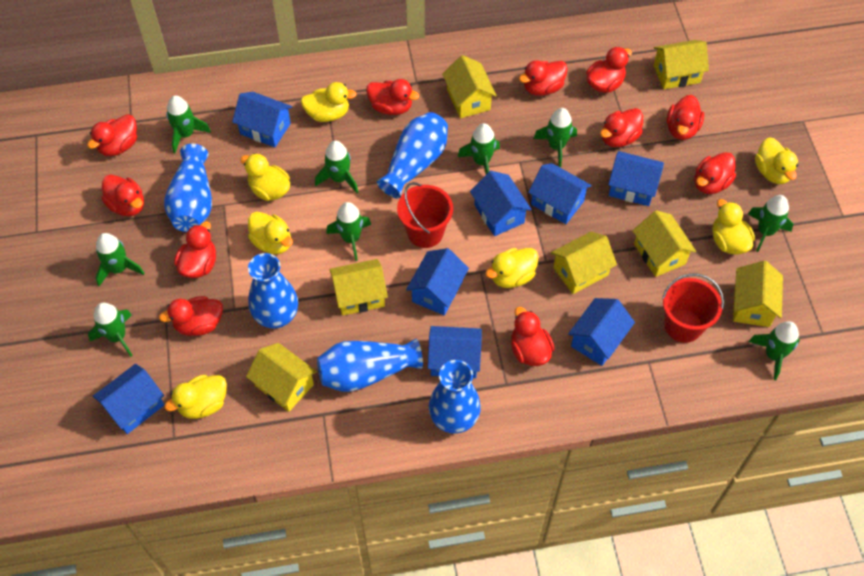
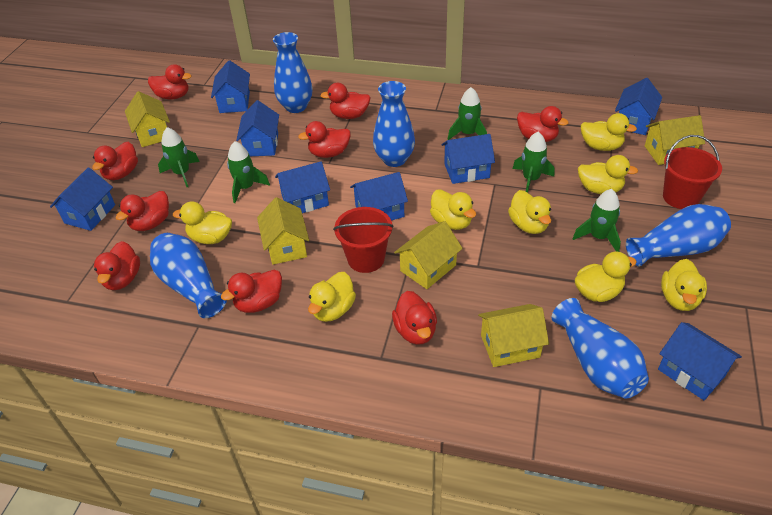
green rocket: 9 -> 5
red duck: 11 -> 9
yellow duck: 7 -> 8
yellow house: 7 -> 5

